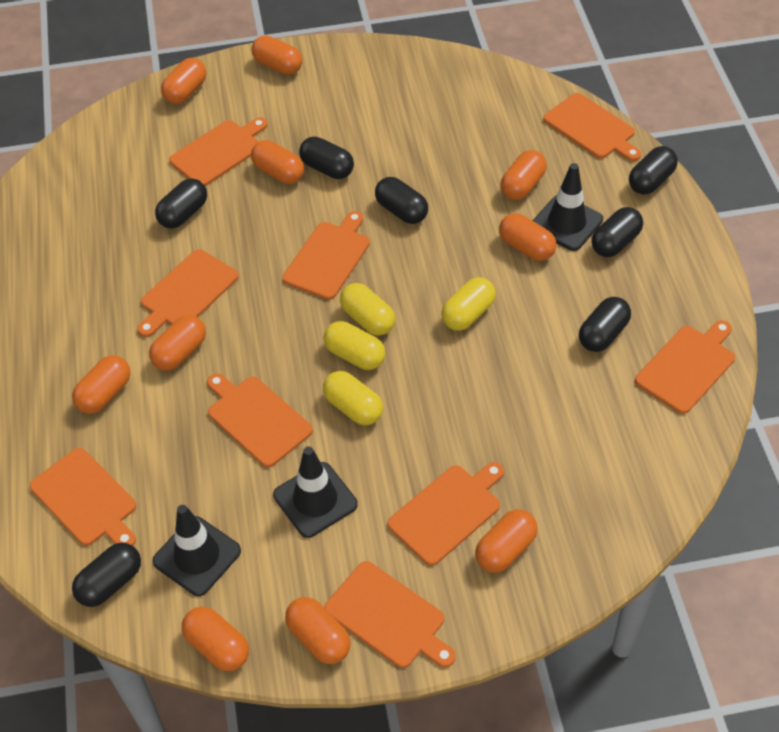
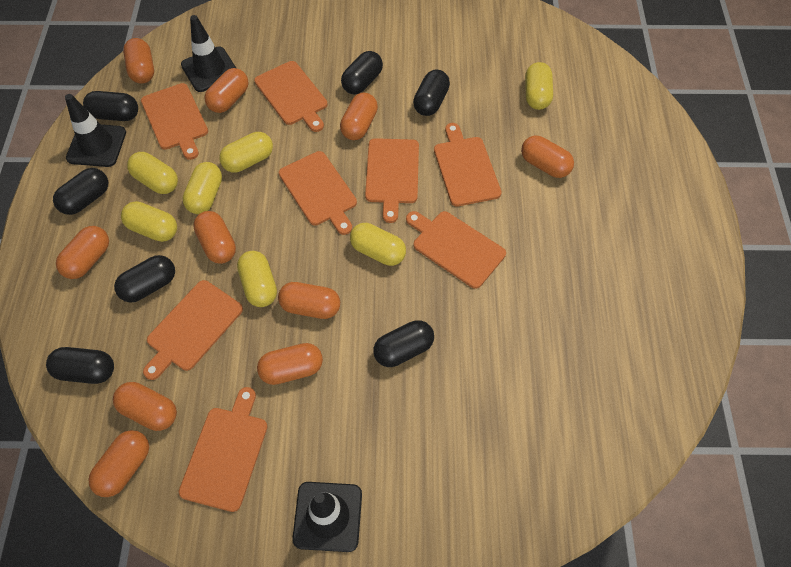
orange cutting board: 9 -> 8
yellow capsule: 4 -> 7

